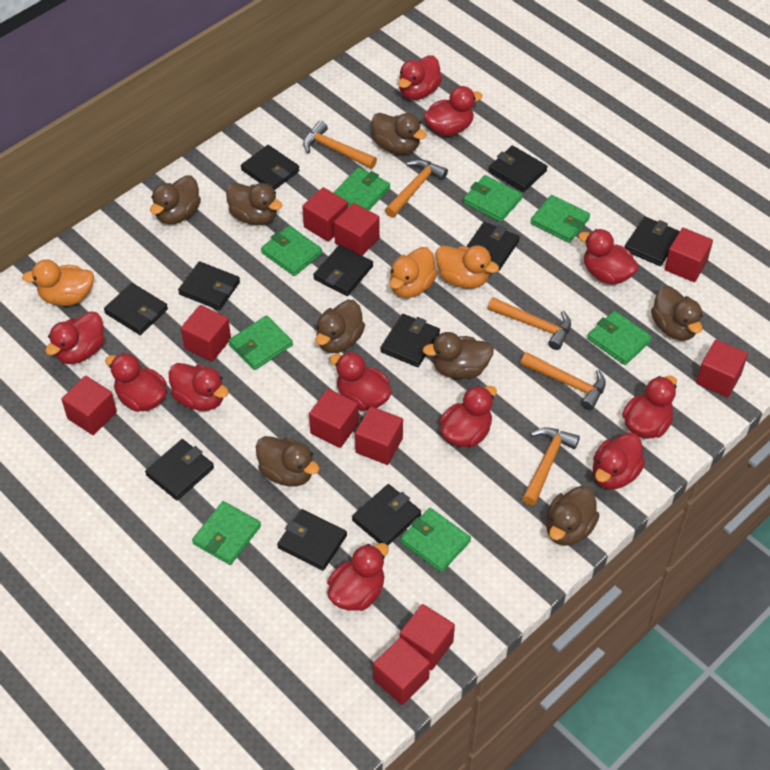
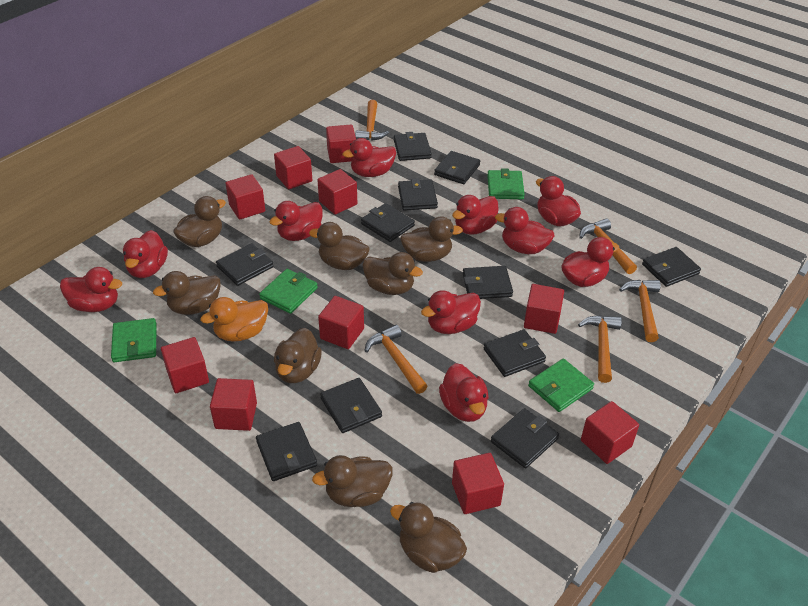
green wallet: 8 -> 4
orange duck: 3 -> 1
red duck: 11 -> 10

